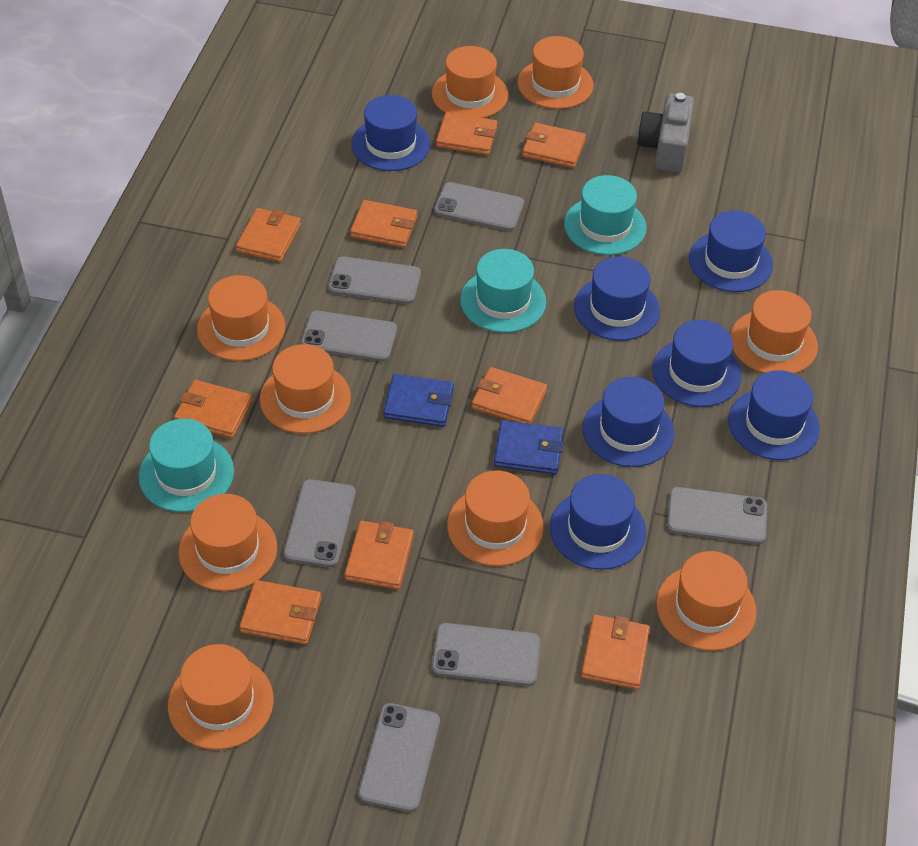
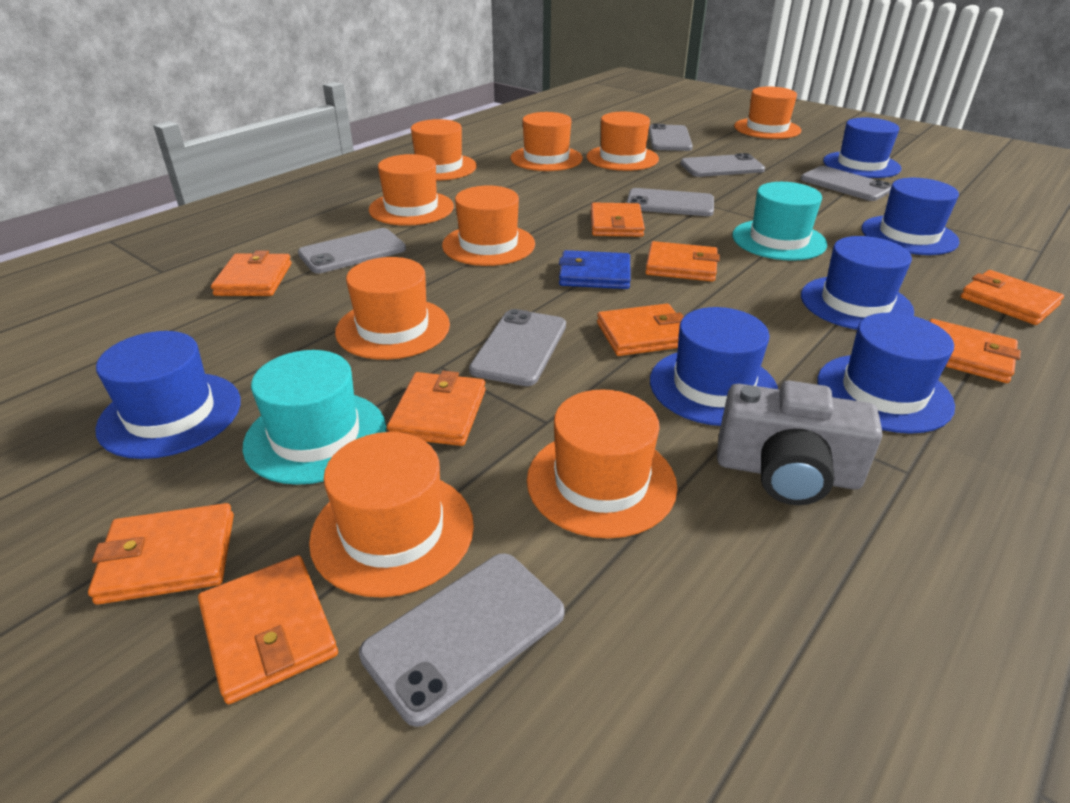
blue hat: 7 -> 6
blue wallet: 2 -> 1
turquoise hat: 3 -> 2

